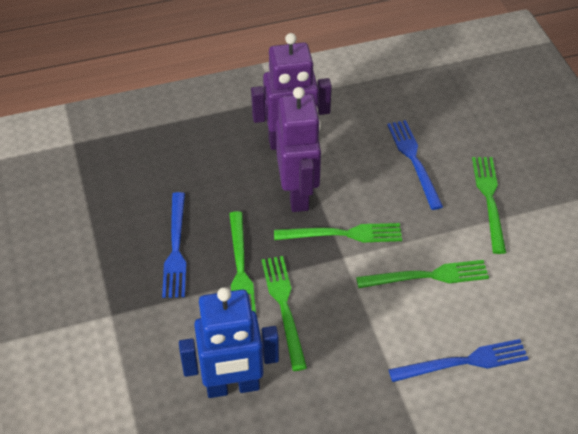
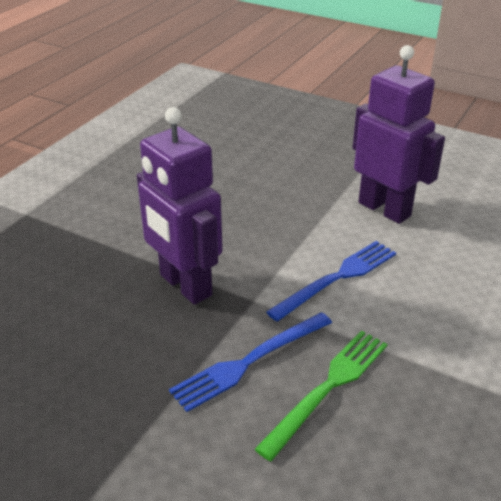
blue fork: 3 -> 2
blue robot: 1 -> 0
green fork: 5 -> 1

